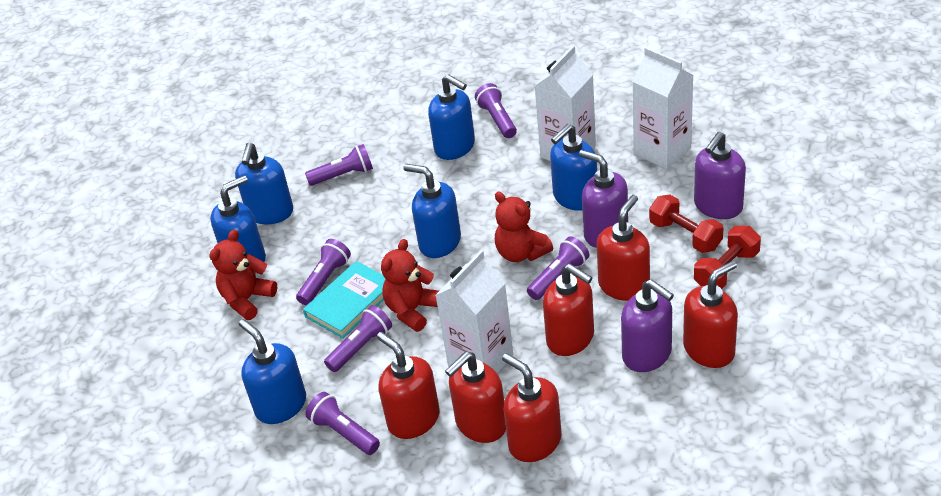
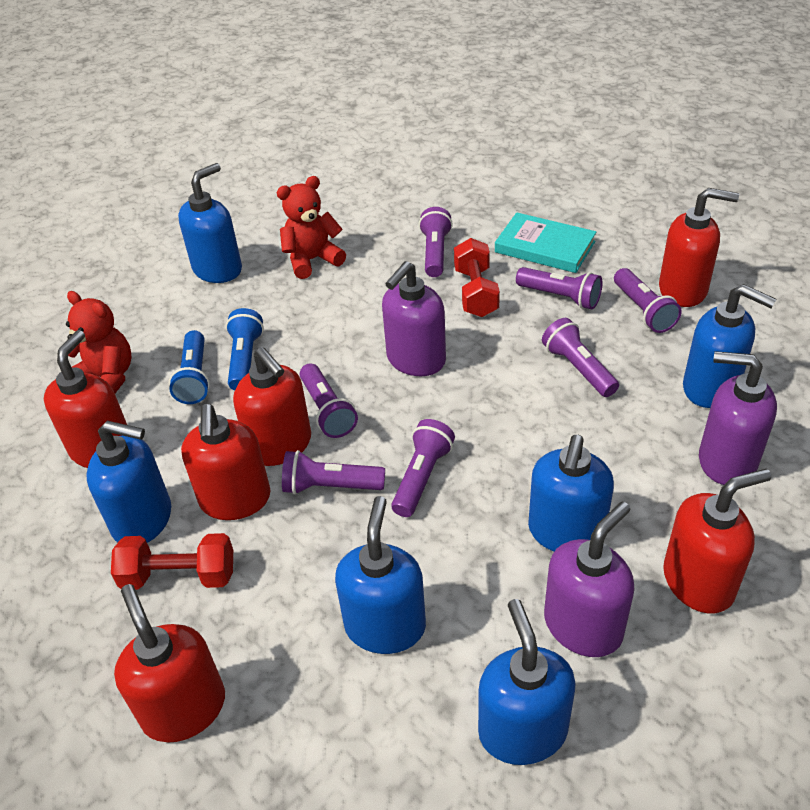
blue flashlight: 0 -> 2
purple flashlight: 6 -> 7
red teddy bear: 3 -> 2
white carton: 3 -> 0

